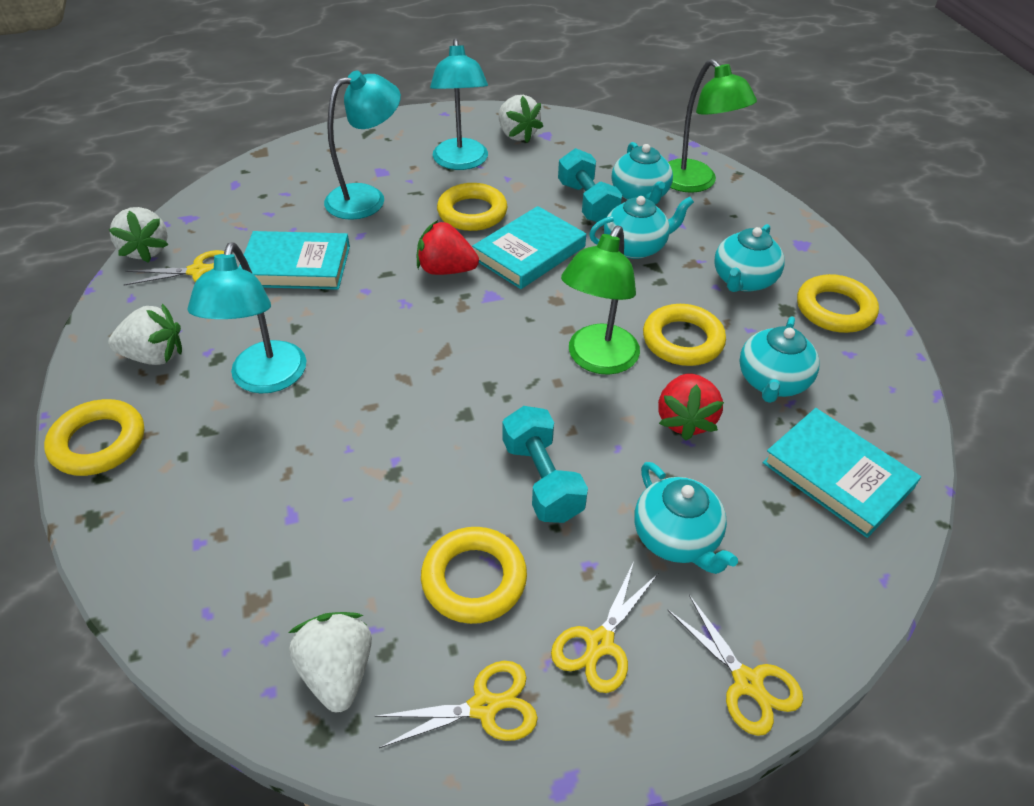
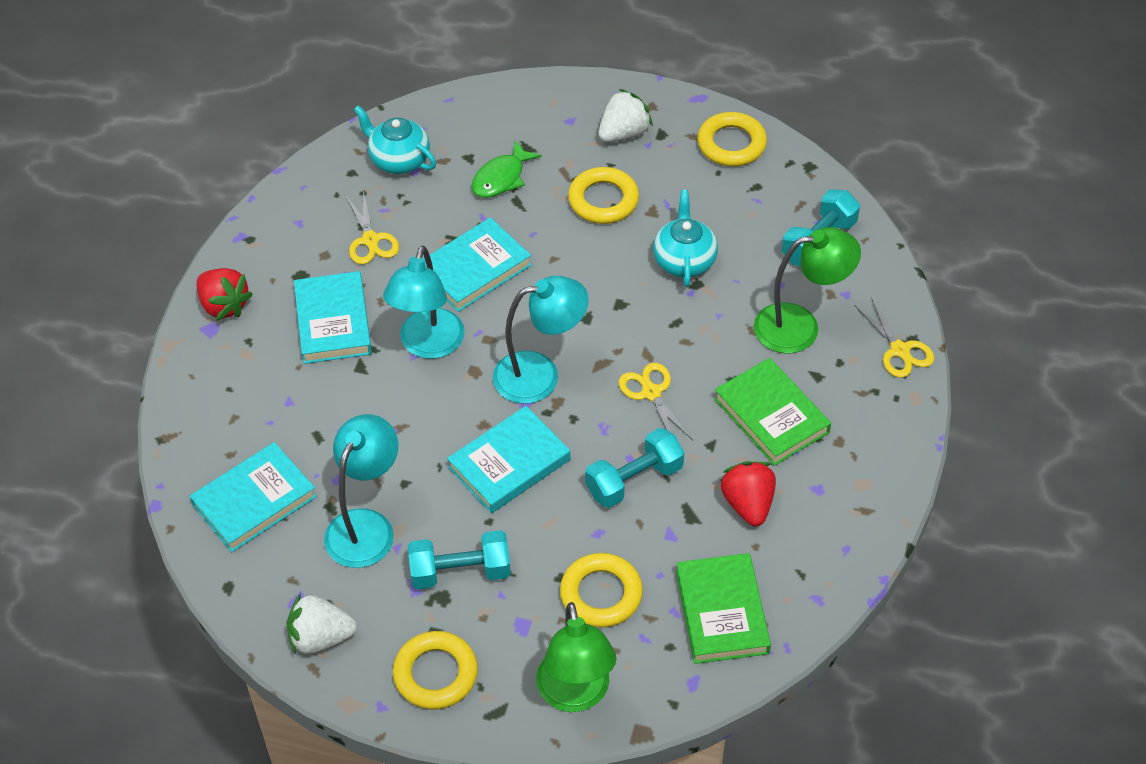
green book: 0 -> 2
green fish: 0 -> 1
turquoise book: 3 -> 4
turquoise dumbbell: 2 -> 3
turquoise teapot: 5 -> 2
white strawberry: 4 -> 2
yellow ring: 5 -> 4
yellow scissors: 4 -> 3

